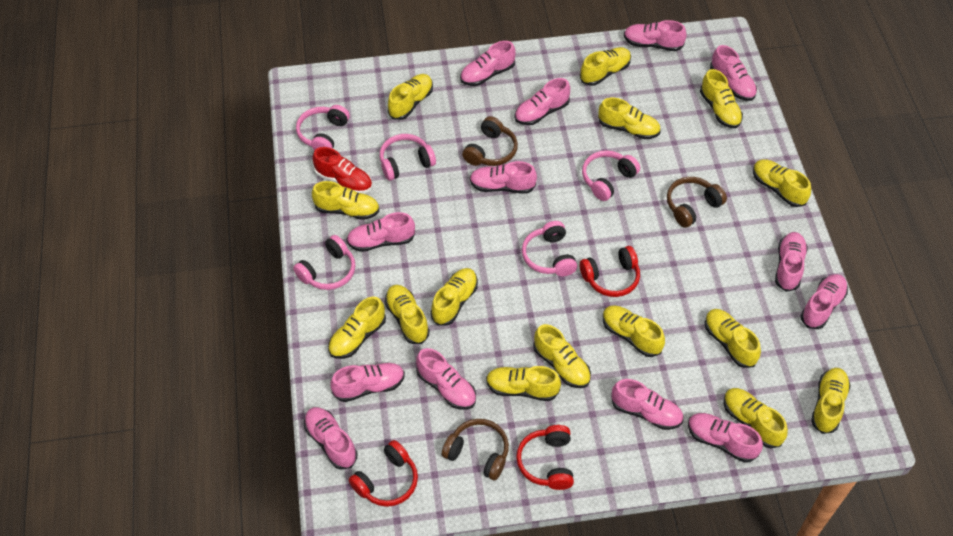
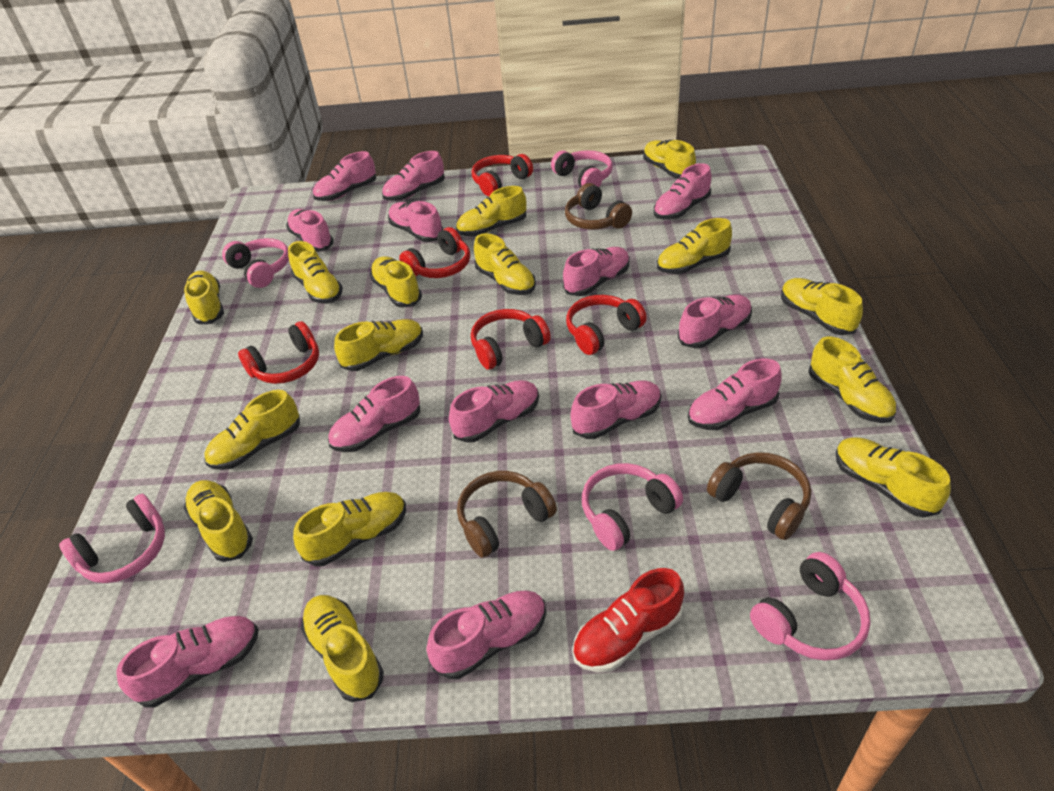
red headphones: 3 -> 5

